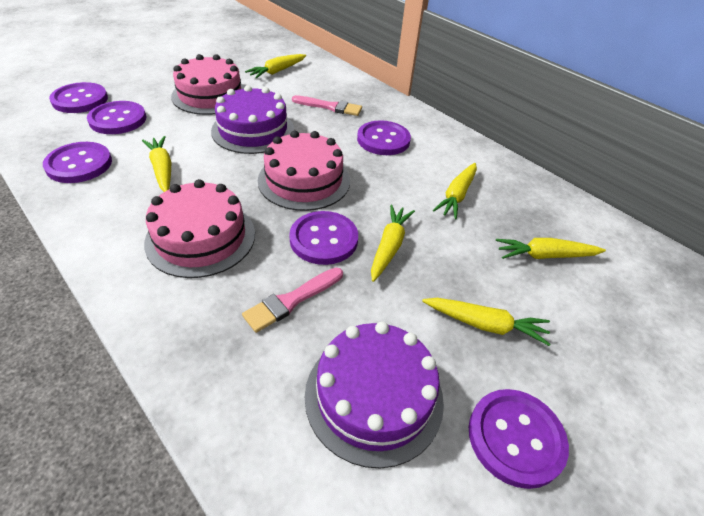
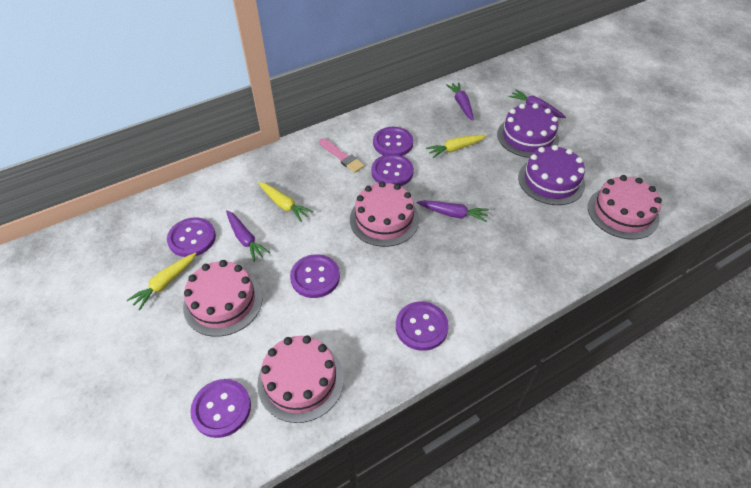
pink brush: 2 -> 1
pink cake: 3 -> 4
purple carrot: 0 -> 4
yellow carrot: 6 -> 3

